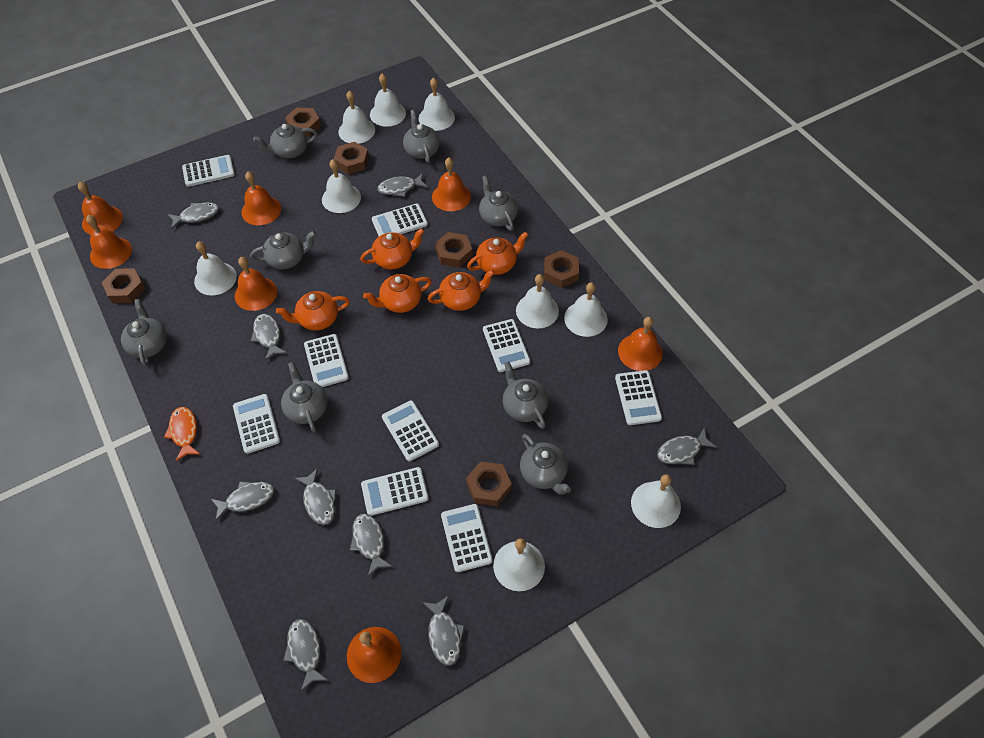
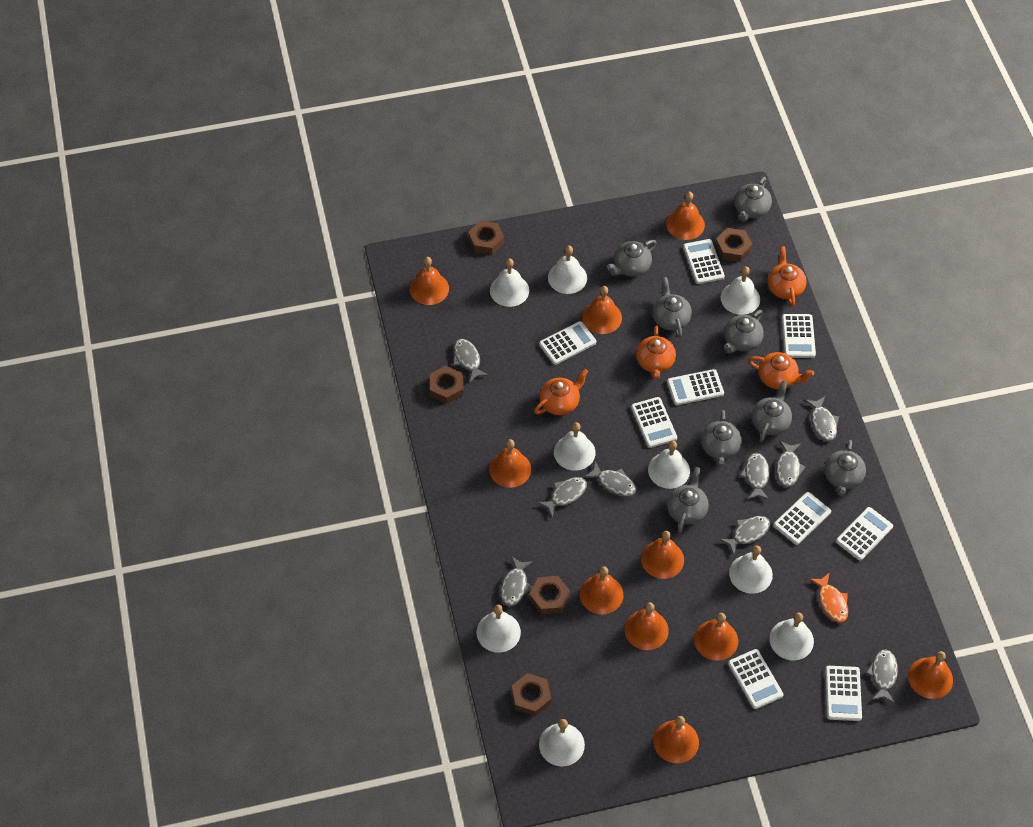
brown nut: 6 -> 5
orange bell: 7 -> 10
orange teapot: 5 -> 4

